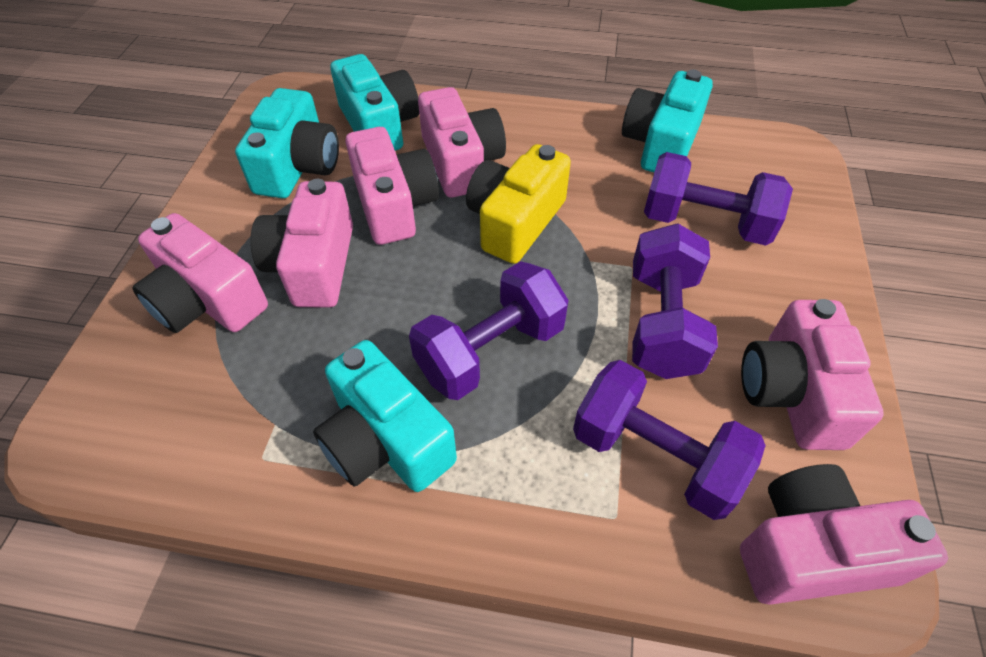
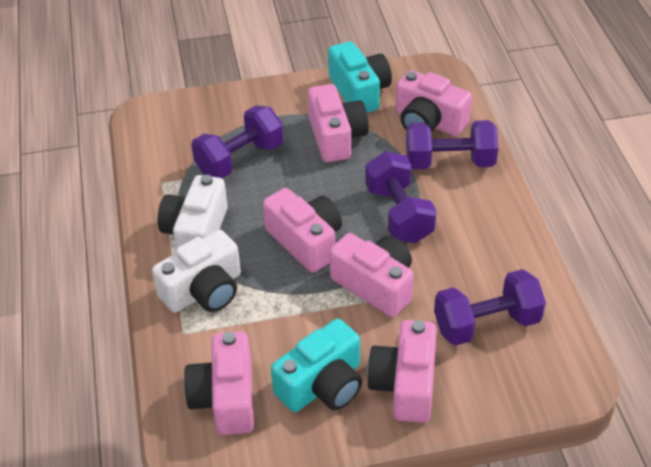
turquoise camera: 4 -> 2
white camera: 0 -> 2
yellow camera: 1 -> 0

